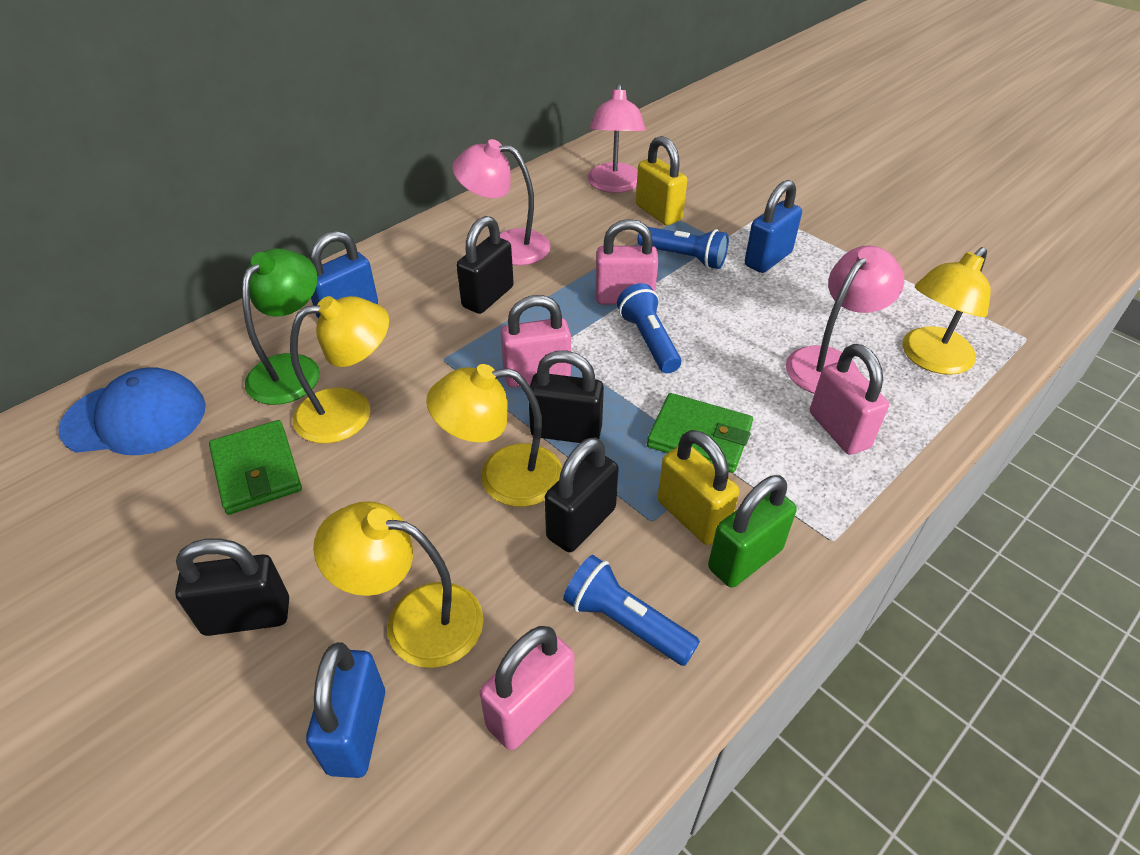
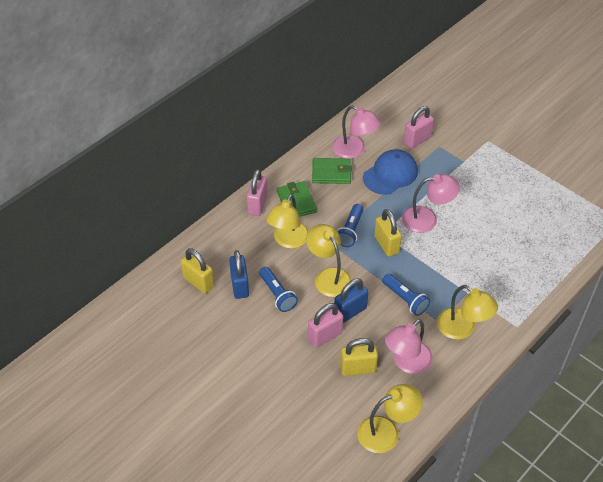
black padlock: 4 -> 0
blue padlock: 3 -> 2
green lamp: 1 -> 0
green padlock: 1 -> 0
pink padlock: 4 -> 3
yellow padlock: 2 -> 3

